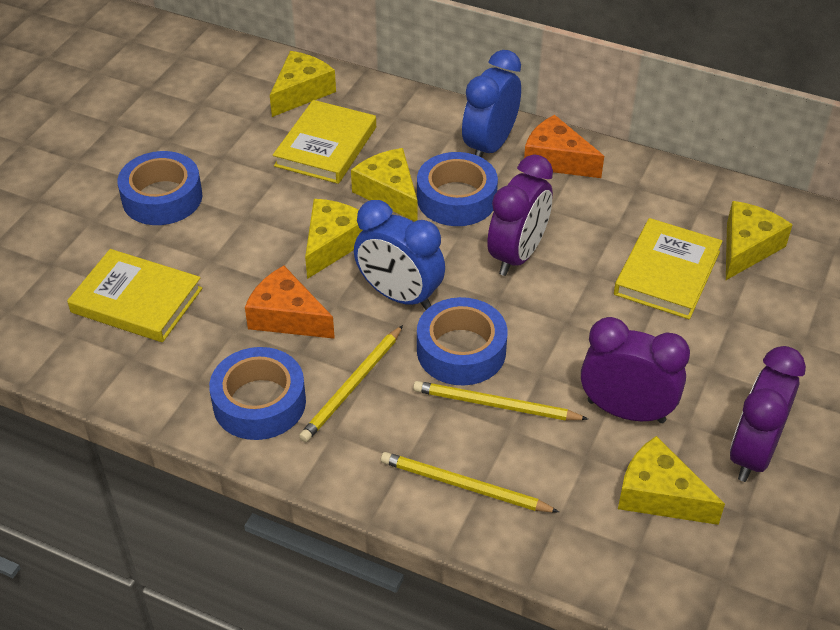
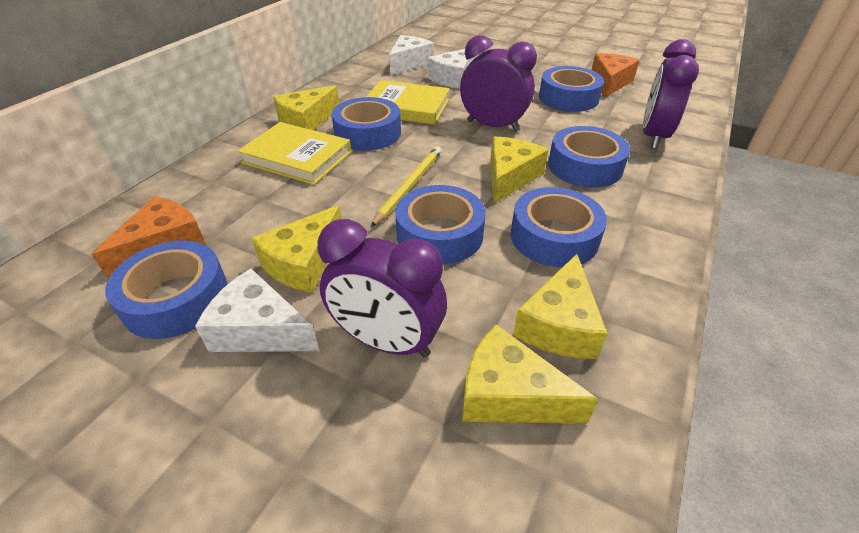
blue clock: 2 -> 0
blue tape: 4 -> 6
white cheese: 0 -> 3
yellow book: 3 -> 2
yellow pencil: 3 -> 1

